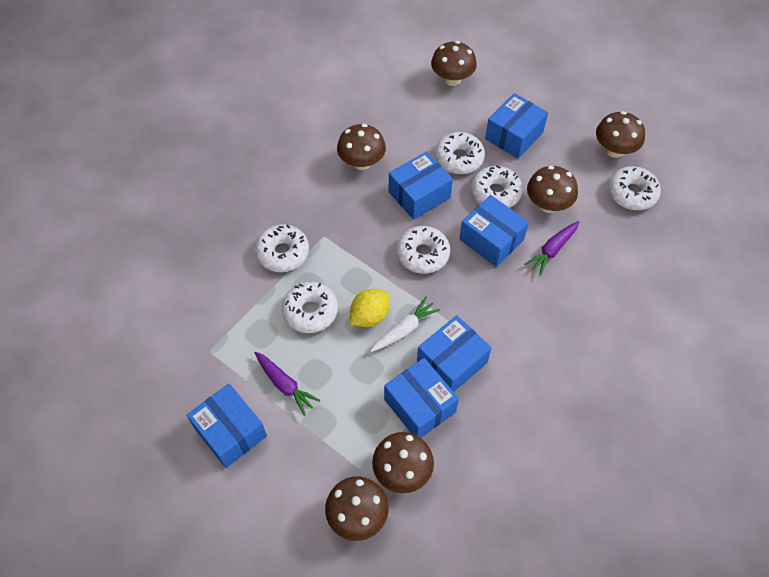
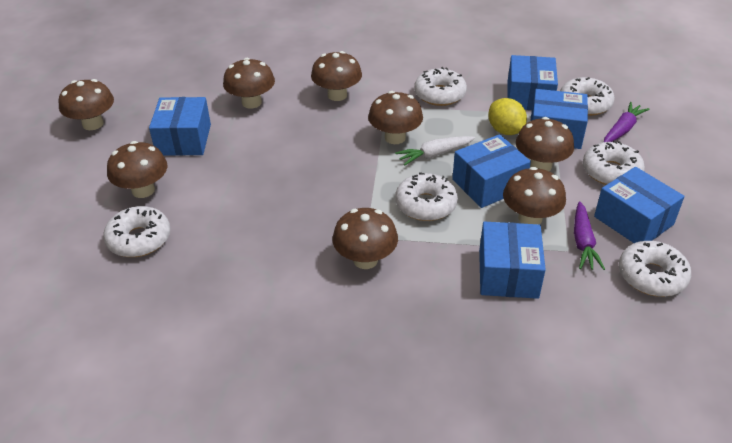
brown mushroom: 6 -> 8

